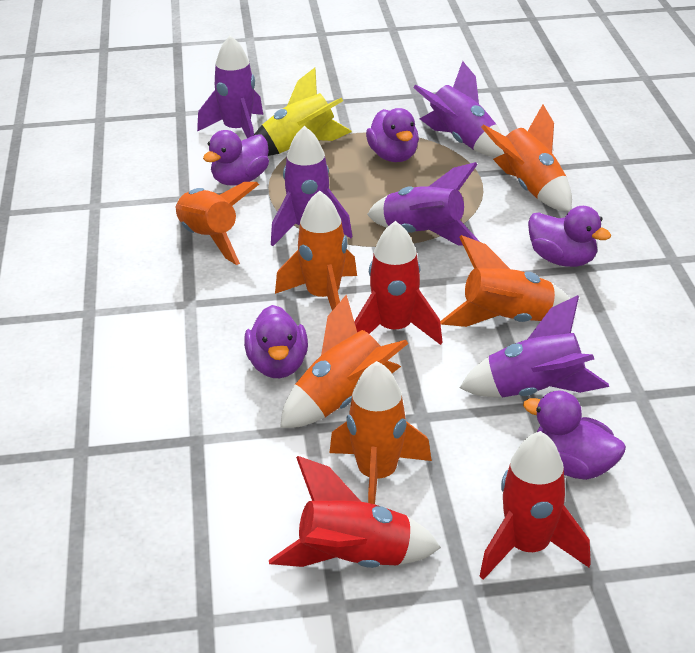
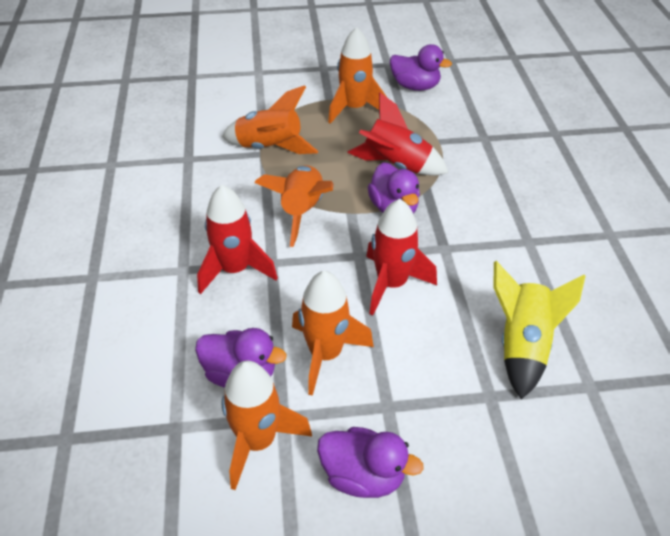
orange rocket: 6 -> 5
purple duck: 5 -> 4
purple rocket: 5 -> 0

